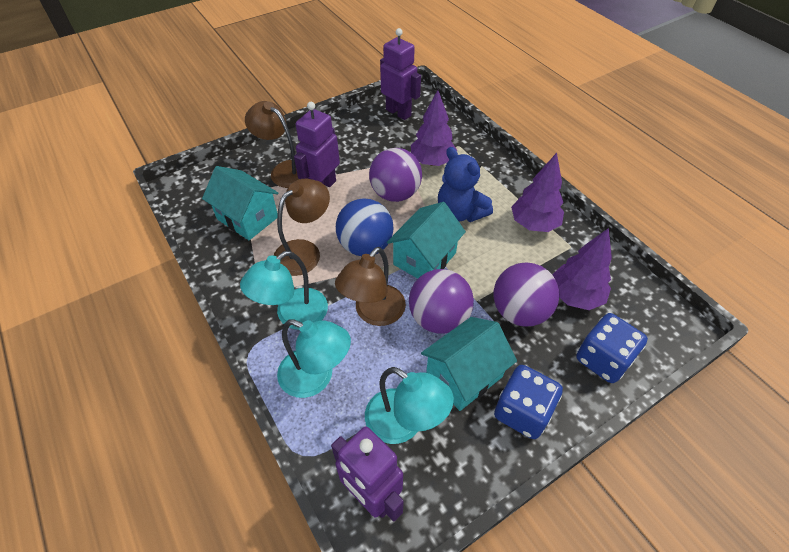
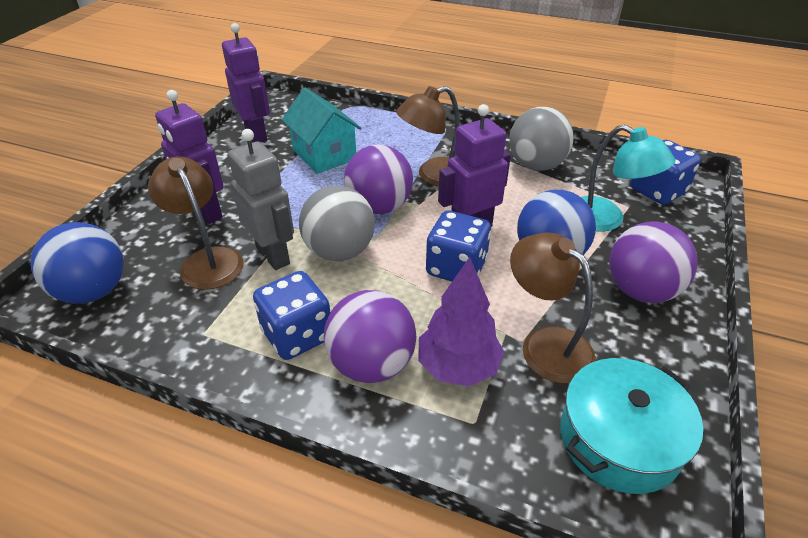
blue ball: 1 -> 2
blue dice: 2 -> 3
blue teddy bear: 1 -> 0
grey ball: 0 -> 2
grey robot: 0 -> 1
purple tree: 3 -> 1
turquoise house: 3 -> 1
turquoise lamp: 3 -> 1
turquoise pot: 0 -> 1

